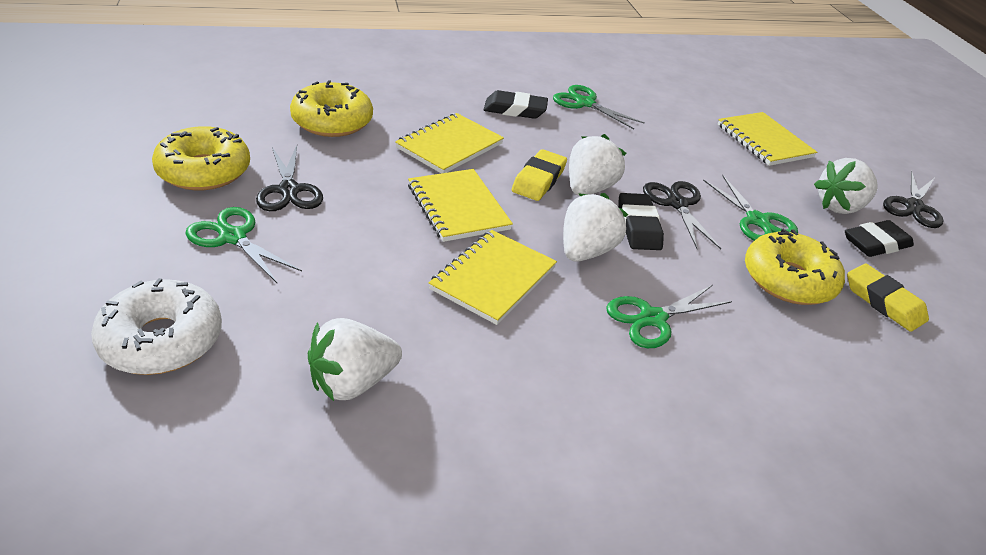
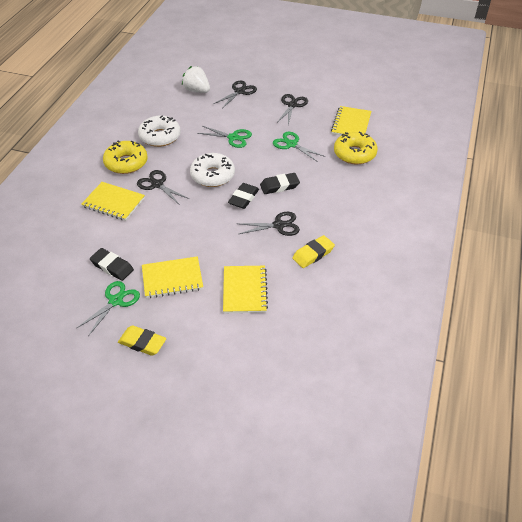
black scissors: 3 -> 4
green scissors: 4 -> 3
white donut: 1 -> 2
white strawberry: 4 -> 1
yellow donut: 3 -> 2

